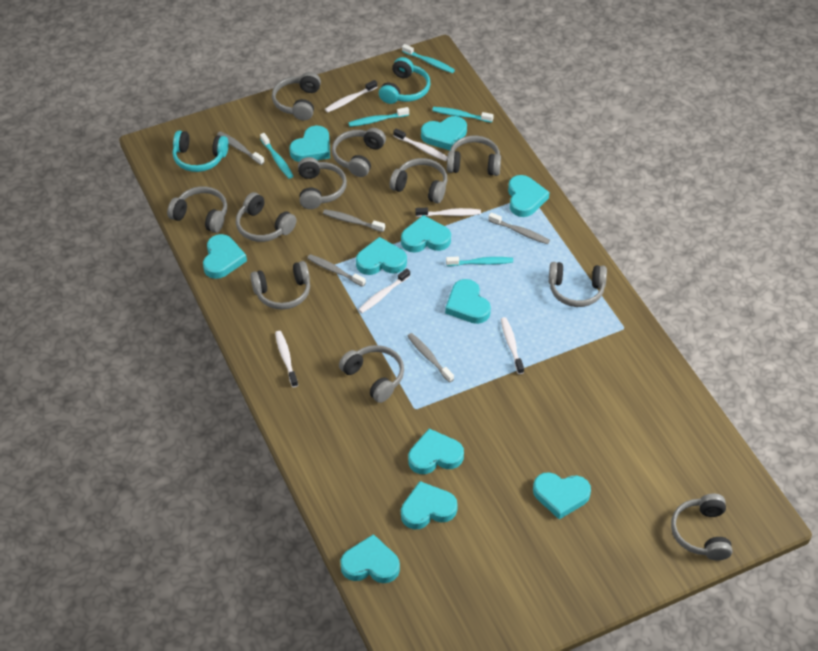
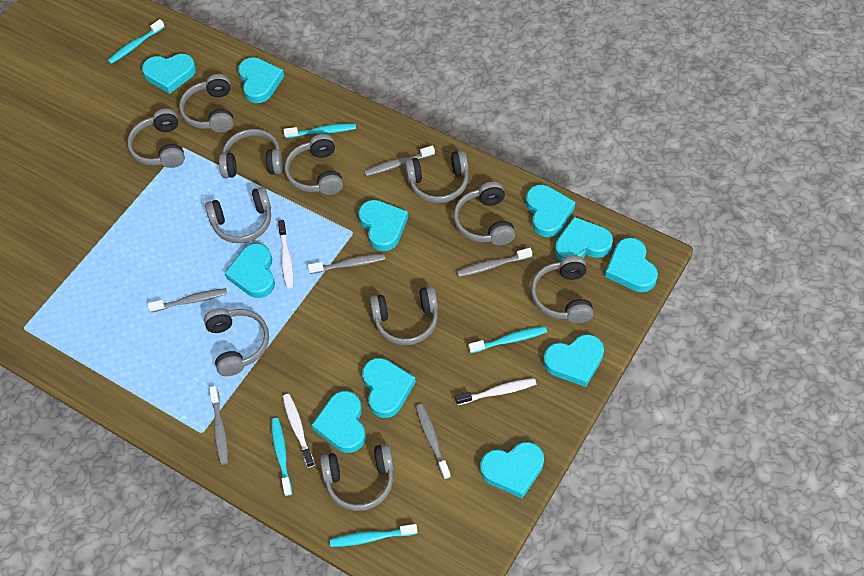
grey toothbrush: 5 -> 6
turquoise headphones: 2 -> 0
white toothbrush: 6 -> 3

